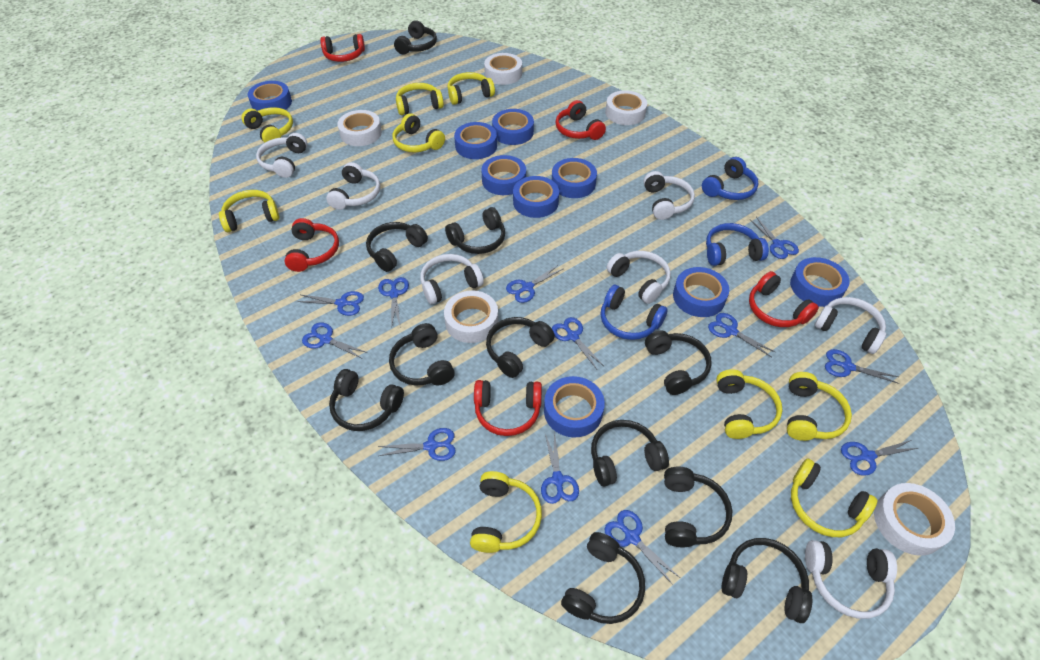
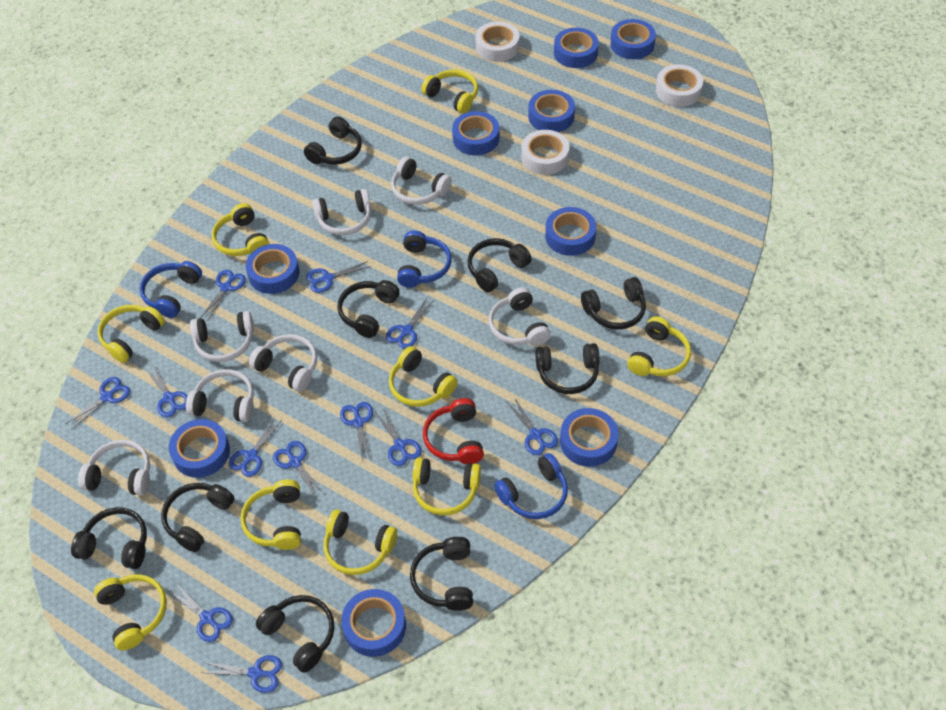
black headphones: 11 -> 9
red headphones: 5 -> 1
white tape: 5 -> 3

